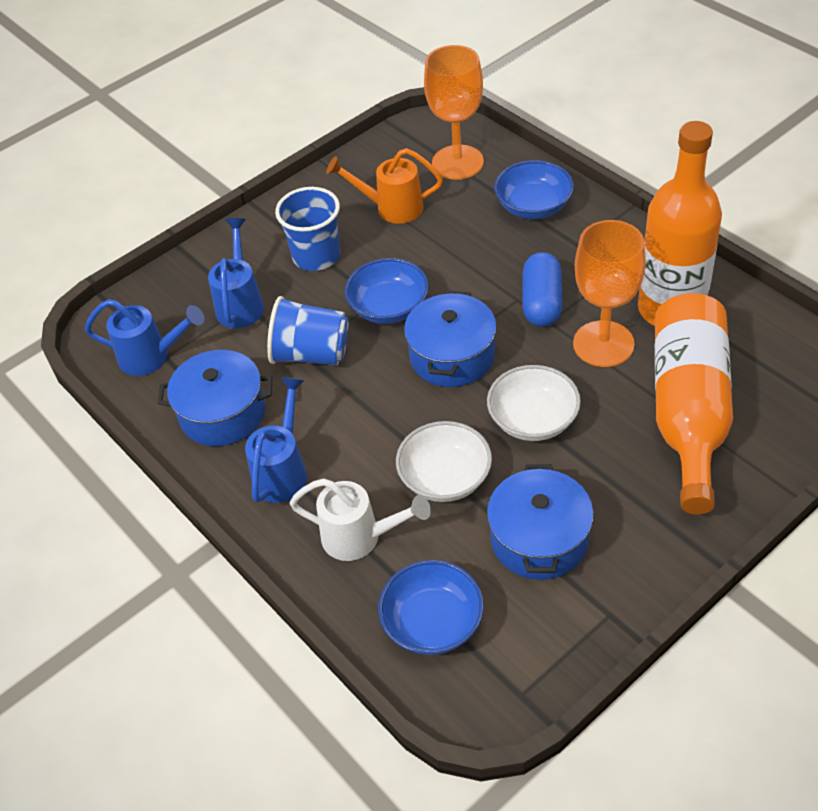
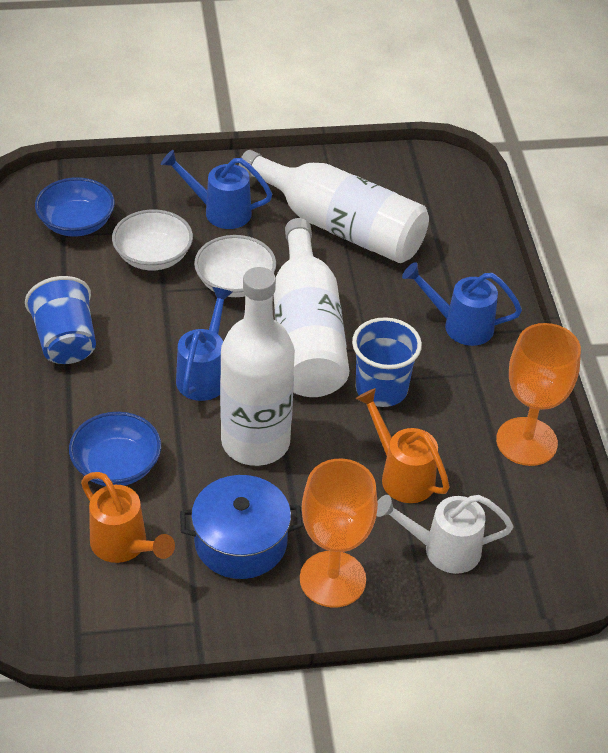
blue bowl: 3 -> 2
blue capsule: 1 -> 0
blue pot: 3 -> 1
orange bottle: 2 -> 0
orange watering can: 1 -> 2
white bottle: 0 -> 3

